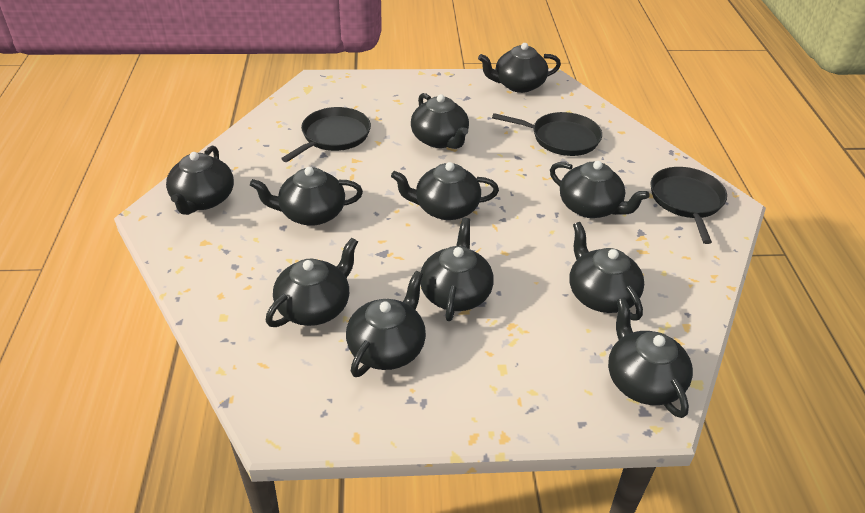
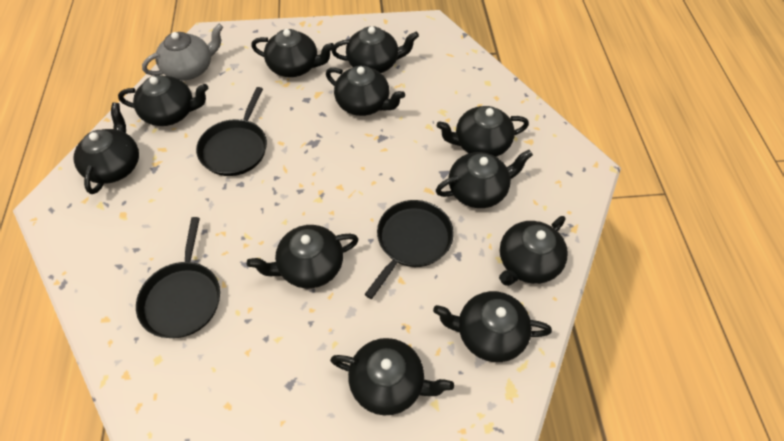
grey teapot: 0 -> 1

